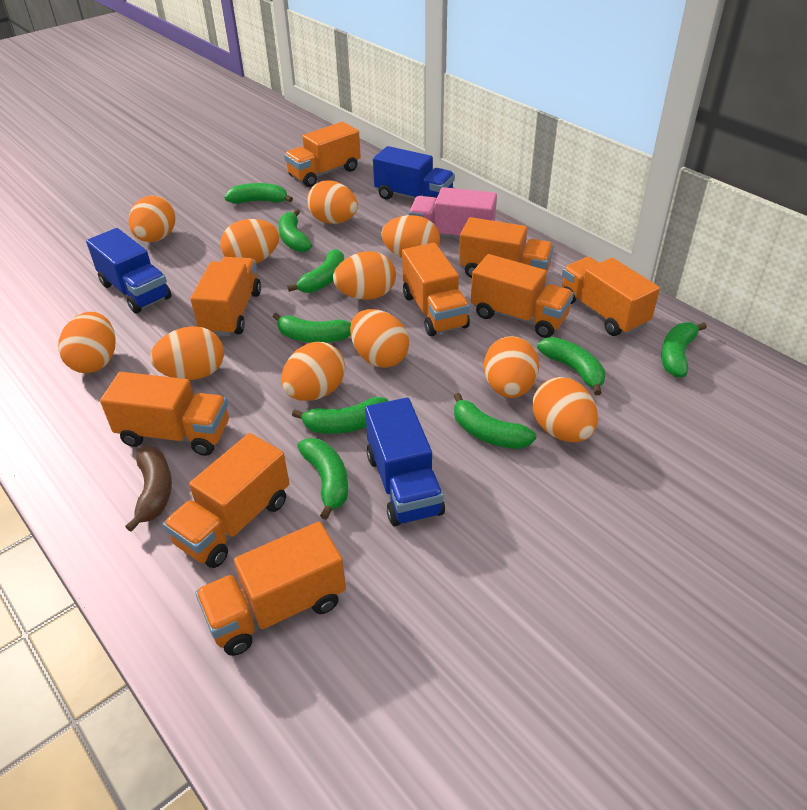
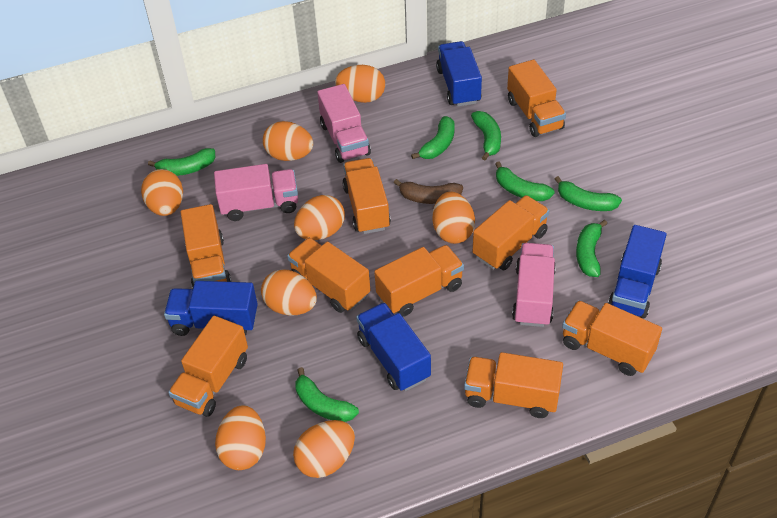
blue truck: 3 -> 4
green banana: 9 -> 7
orange egg: 11 -> 8
pink truck: 1 -> 3

